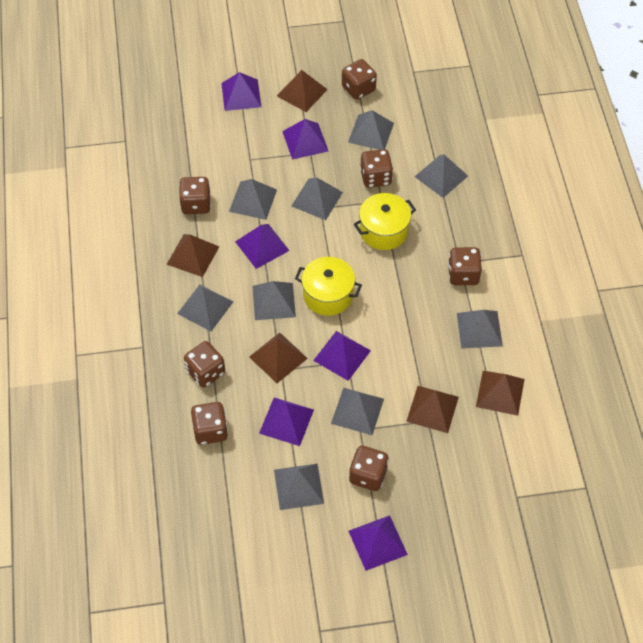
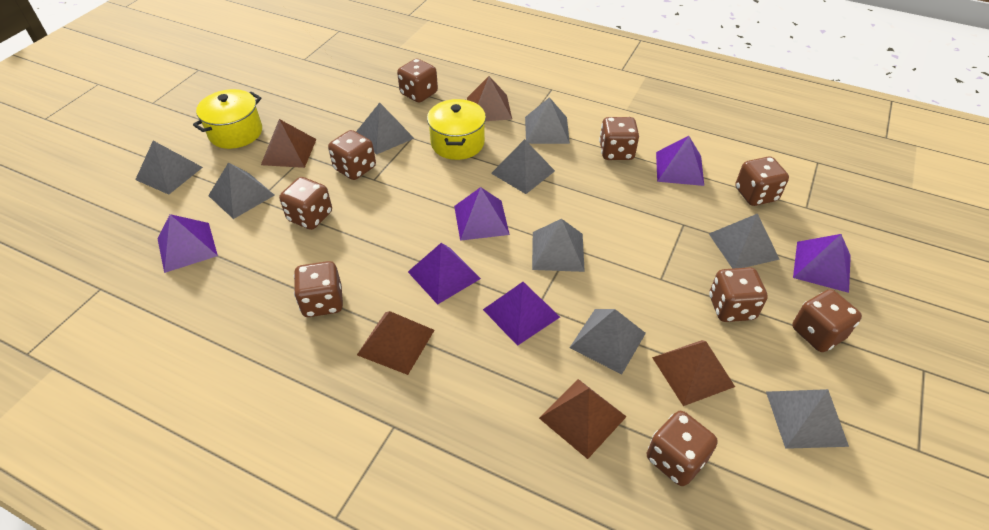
brown dice: 7 -> 9

